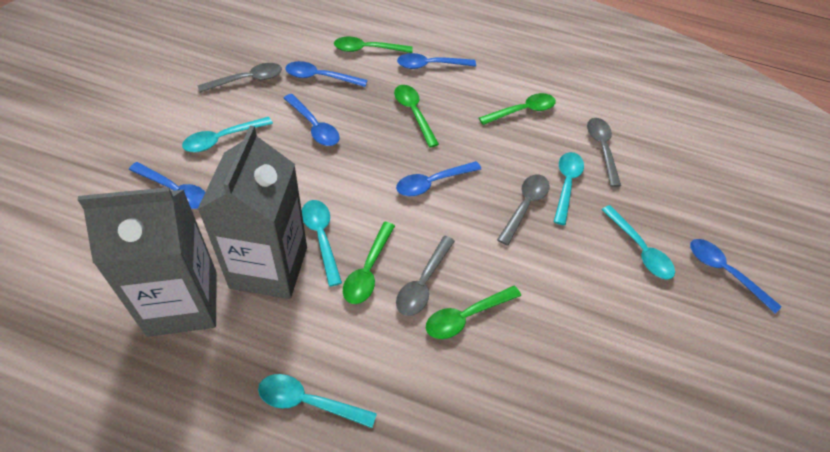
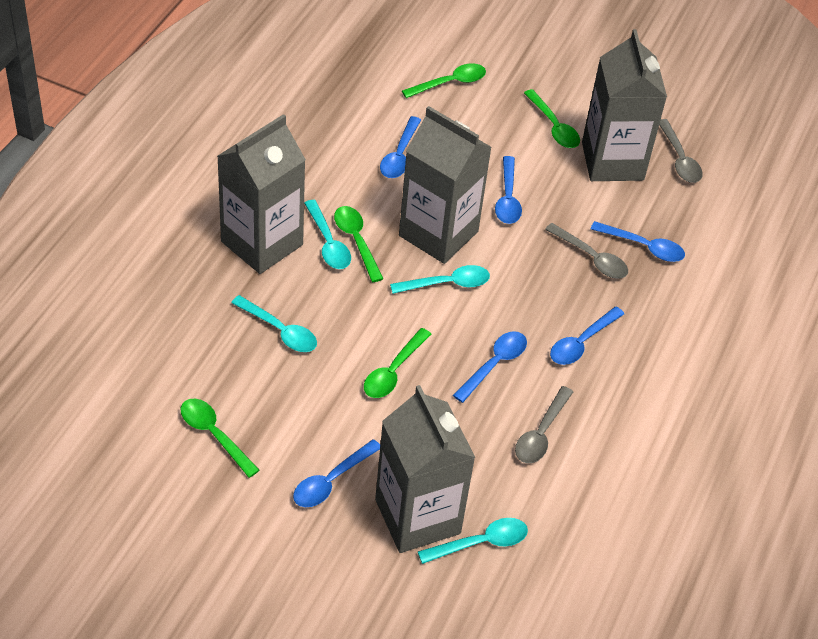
grey carton: 2 -> 4
grey spoon: 4 -> 3
turquoise spoon: 5 -> 4

